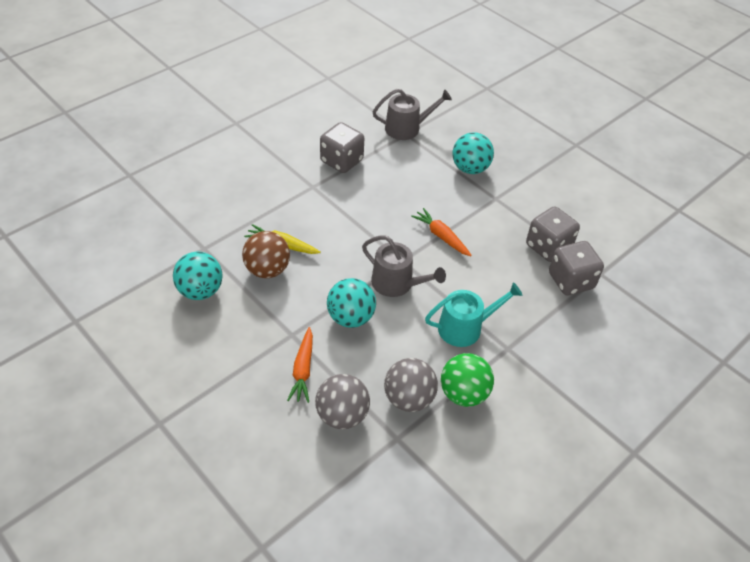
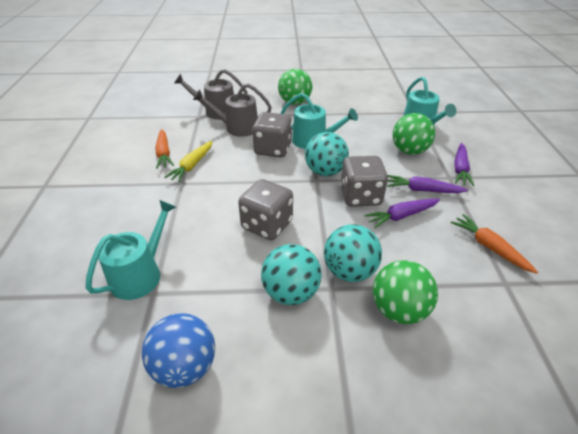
blue ball: 0 -> 1
brown ball: 1 -> 0
green ball: 1 -> 3
grey ball: 2 -> 0
purple carrot: 0 -> 3
turquoise watering can: 1 -> 3

